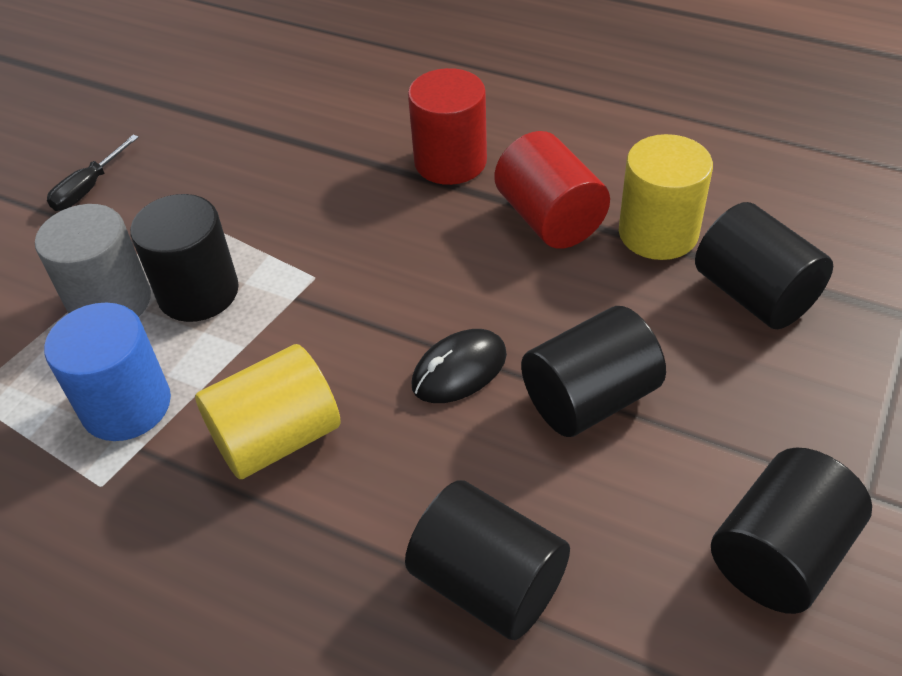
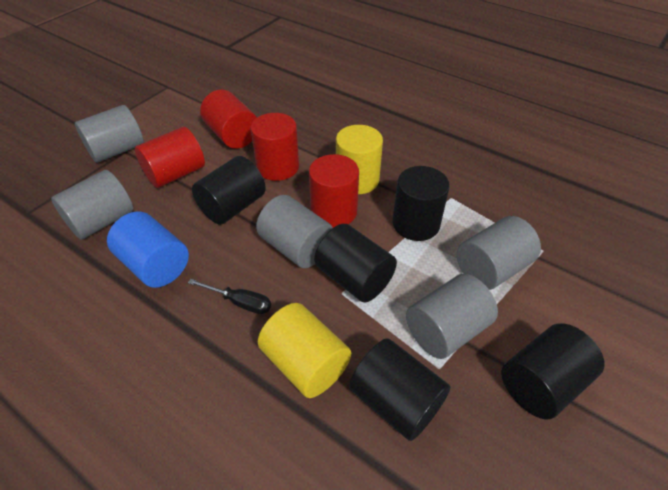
black mouse: 1 -> 0
grey cylinder: 1 -> 5
red cylinder: 2 -> 4

